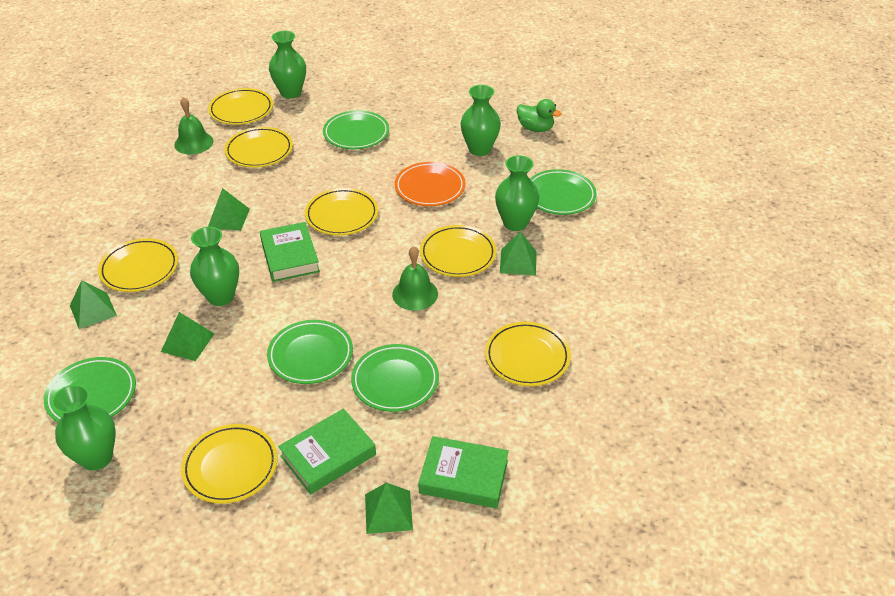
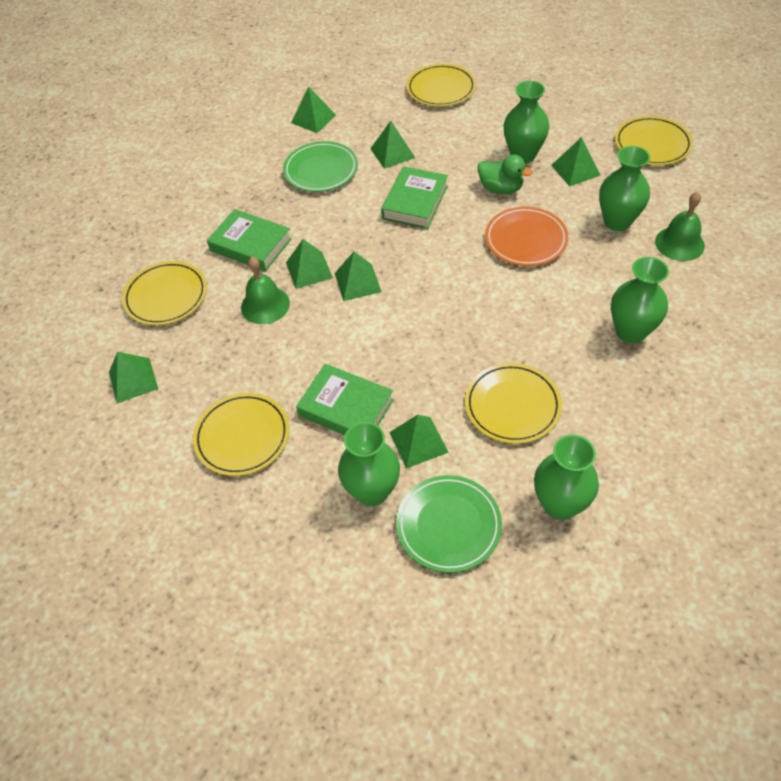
green plate: 5 -> 2
green pyramid: 5 -> 7
yellow plate: 7 -> 5

